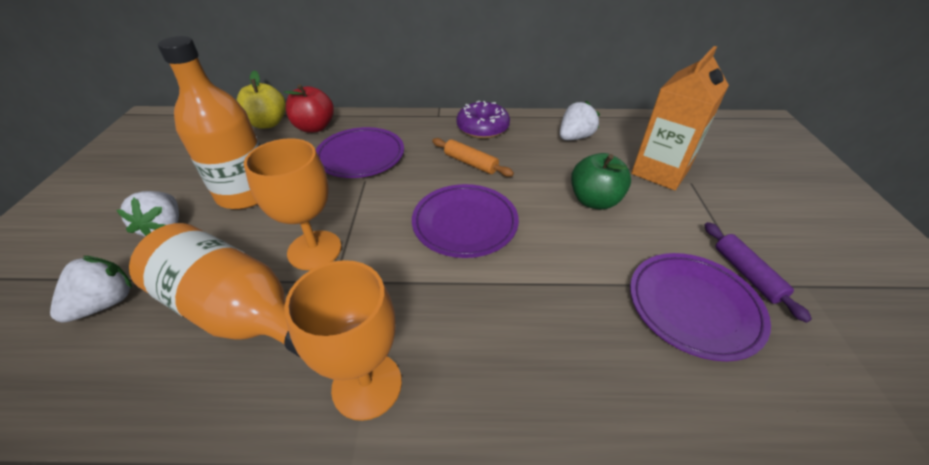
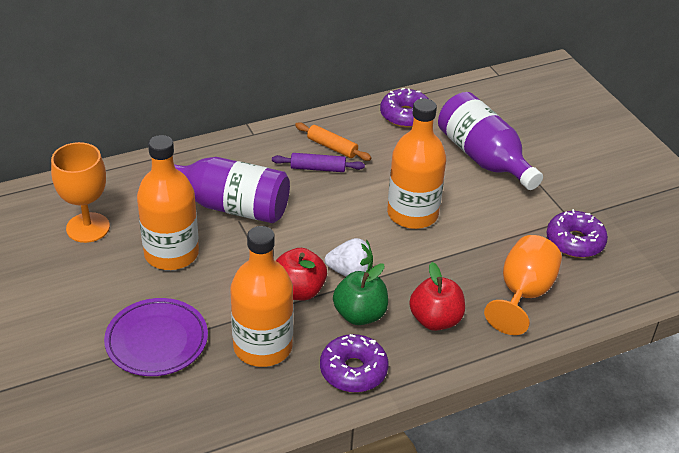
orange bottle: 2 -> 3
orange carton: 1 -> 0
purple bottle: 0 -> 2
purple donut: 1 -> 3
purple plate: 3 -> 1
red apple: 1 -> 2
white strawberry: 3 -> 1
yellow apple: 1 -> 0

